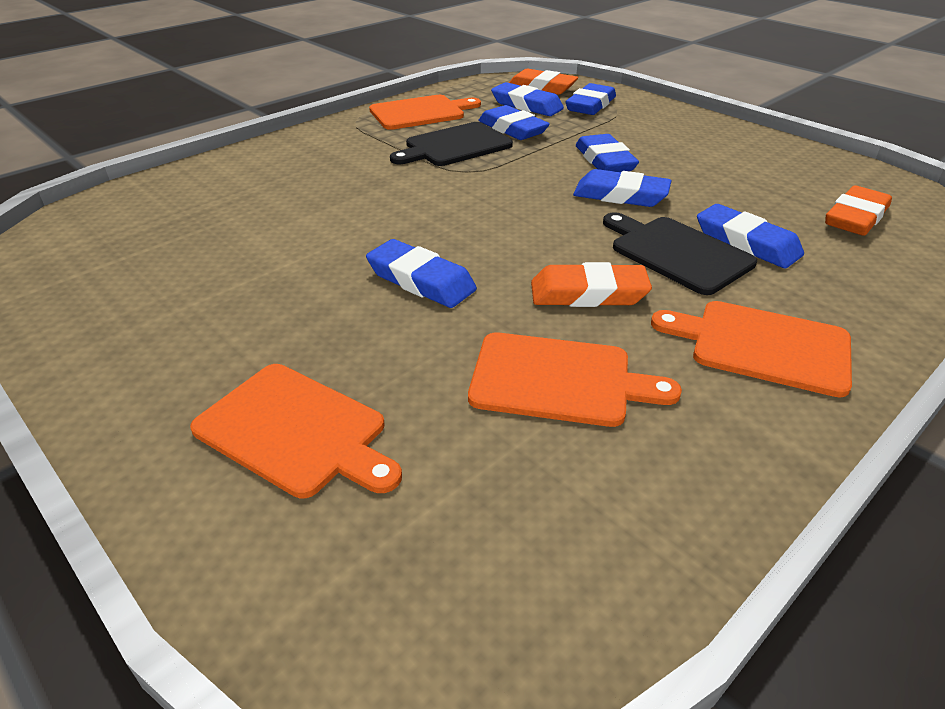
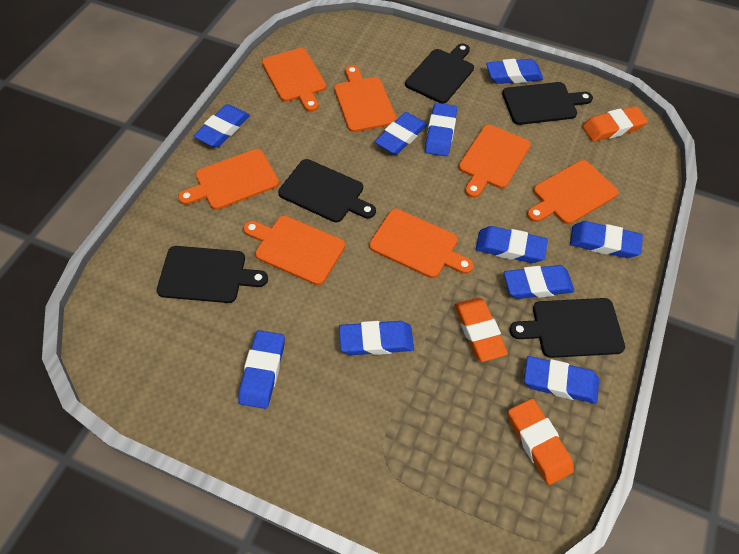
black cutting board: 2 -> 5
blue eraser: 7 -> 10
orange cutting board: 4 -> 7

